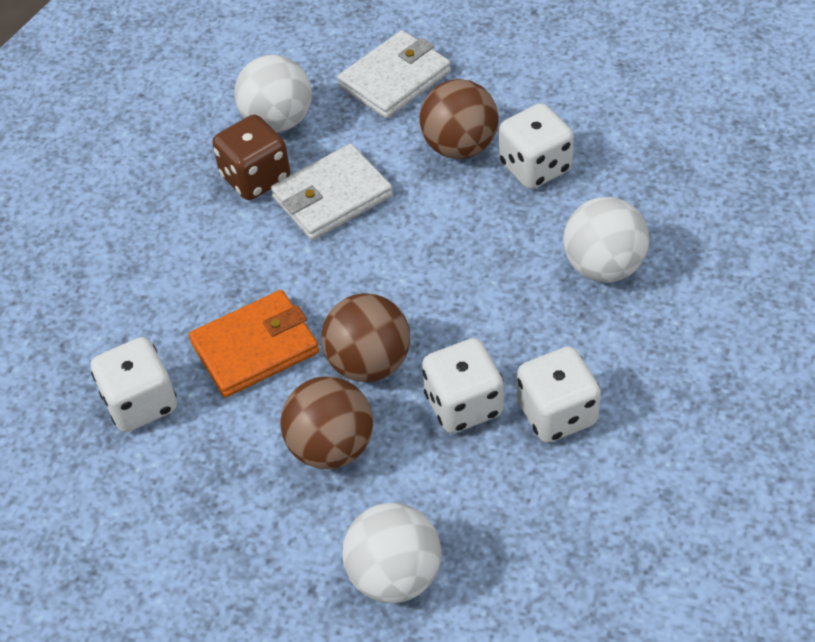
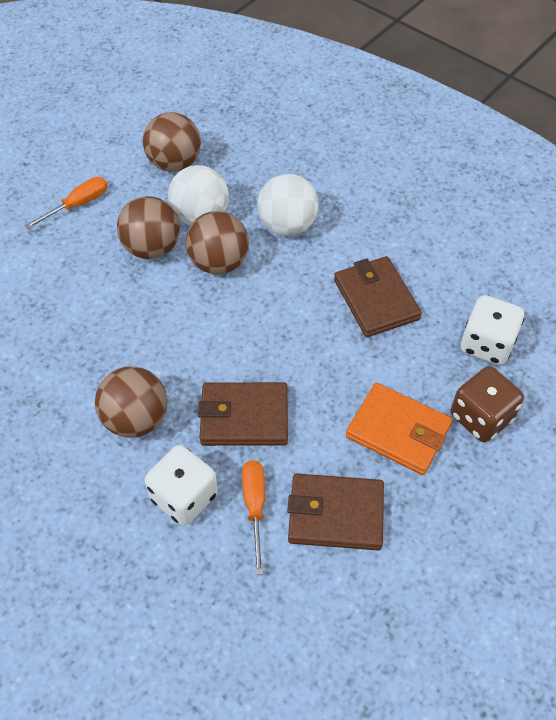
brown ball: 3 -> 4
brown wallet: 0 -> 3
orange screwdriver: 0 -> 2
white ball: 3 -> 2
white dice: 4 -> 2
white wallet: 2 -> 0

